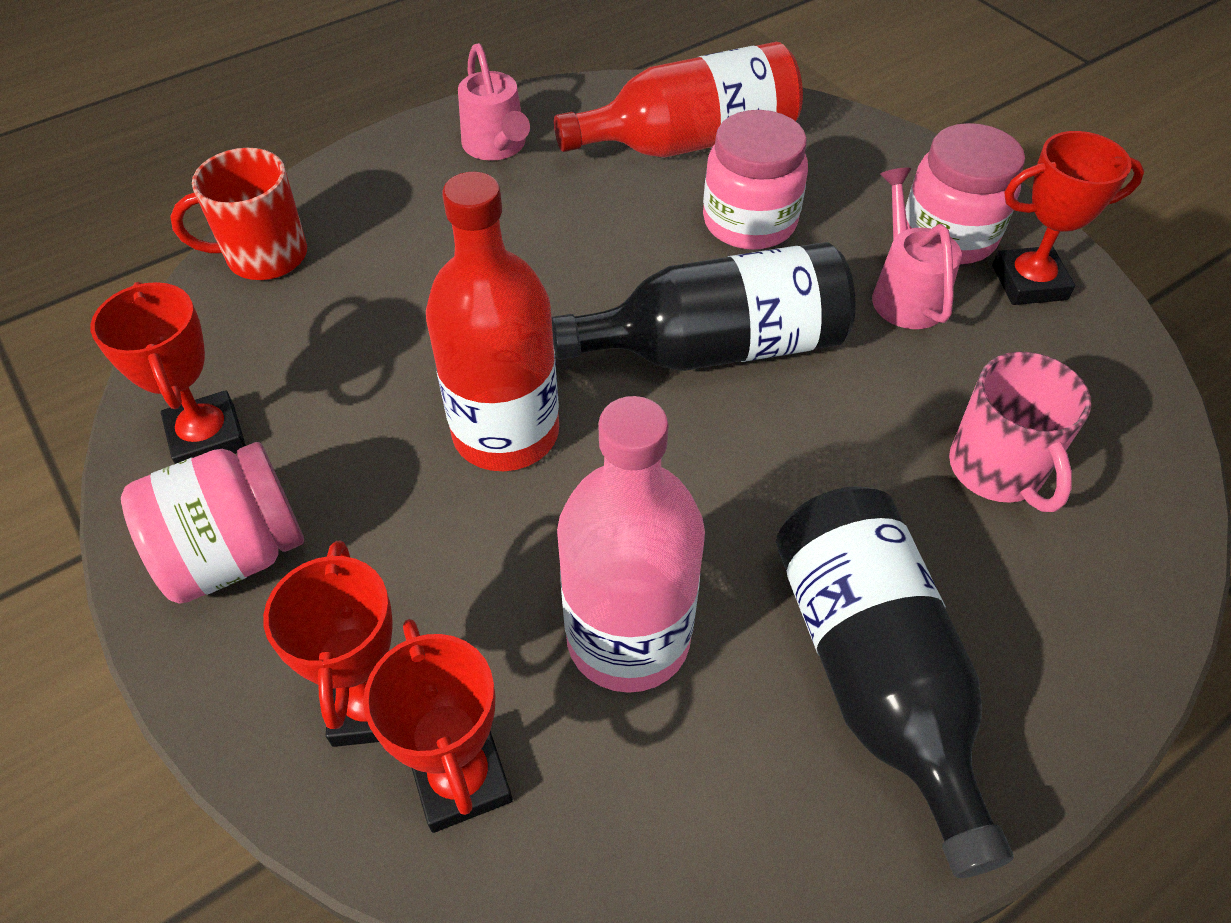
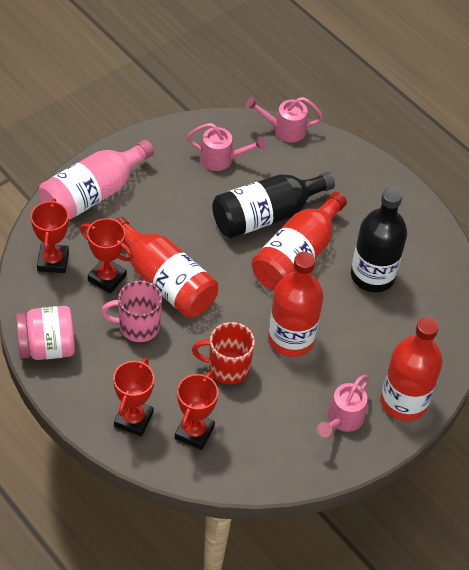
pink jar: 3 -> 1
pink watering can: 2 -> 3
red bottle: 2 -> 4

